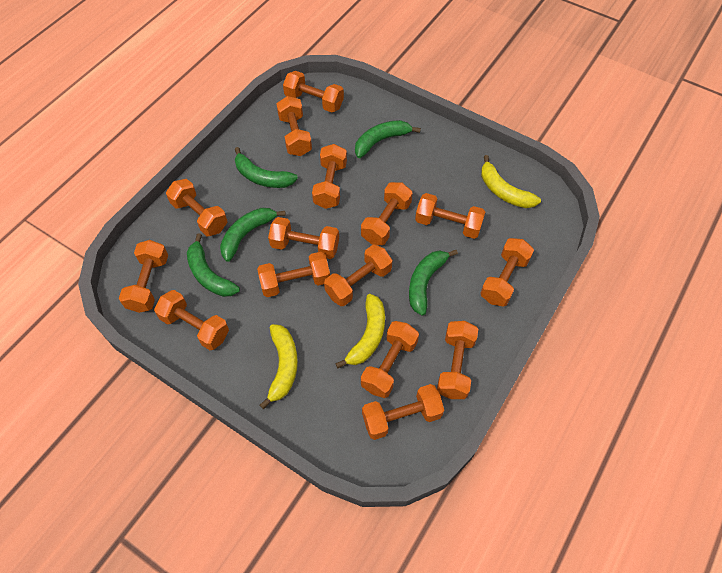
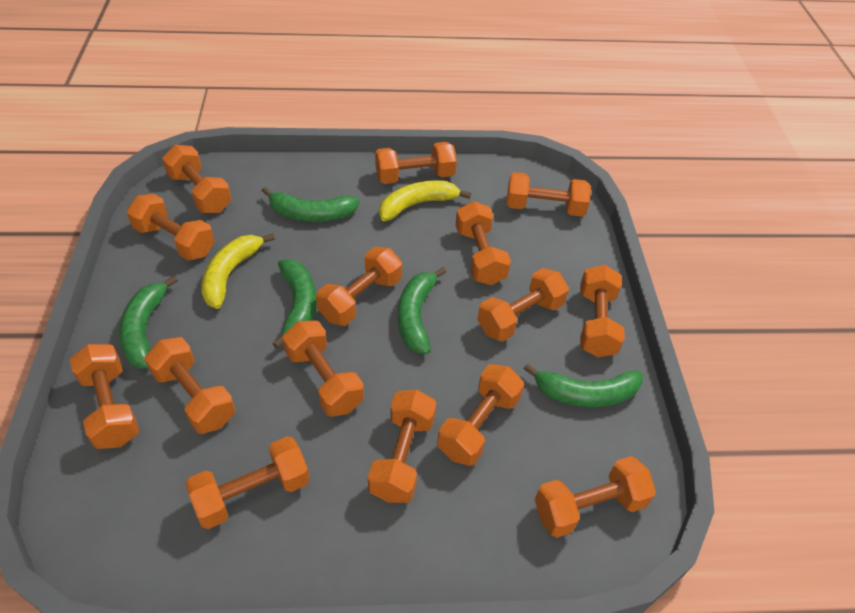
yellow banana: 3 -> 2

